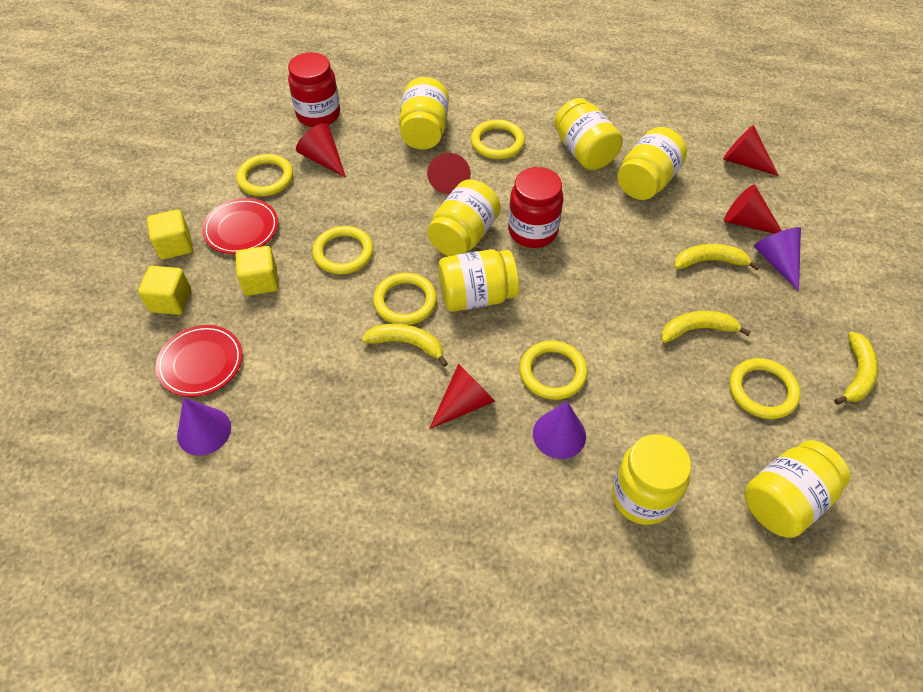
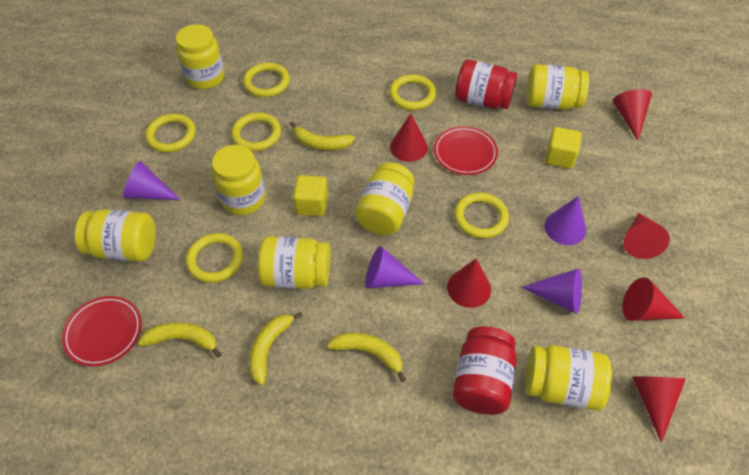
purple cone: 3 -> 4
red cone: 5 -> 6
yellow cube: 3 -> 2

